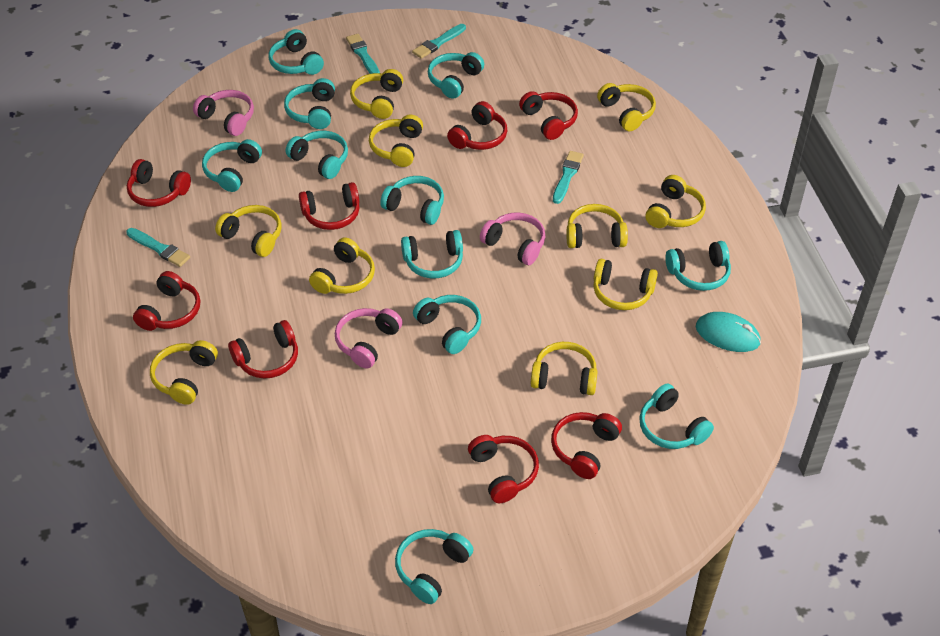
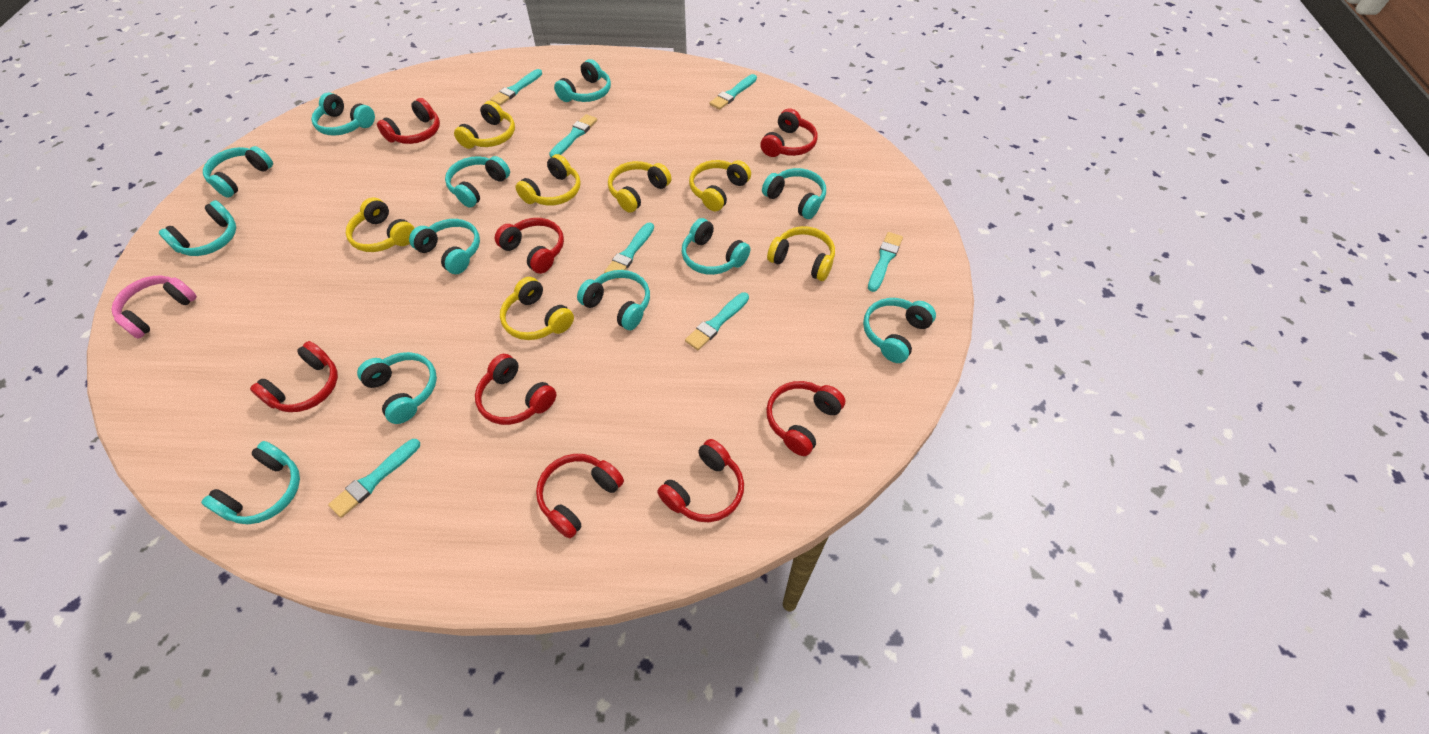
pink headphones: 3 -> 1
turquoise brush: 4 -> 7
turquoise headphones: 11 -> 12
turquoise mouse: 1 -> 0
yellow headphones: 10 -> 7

